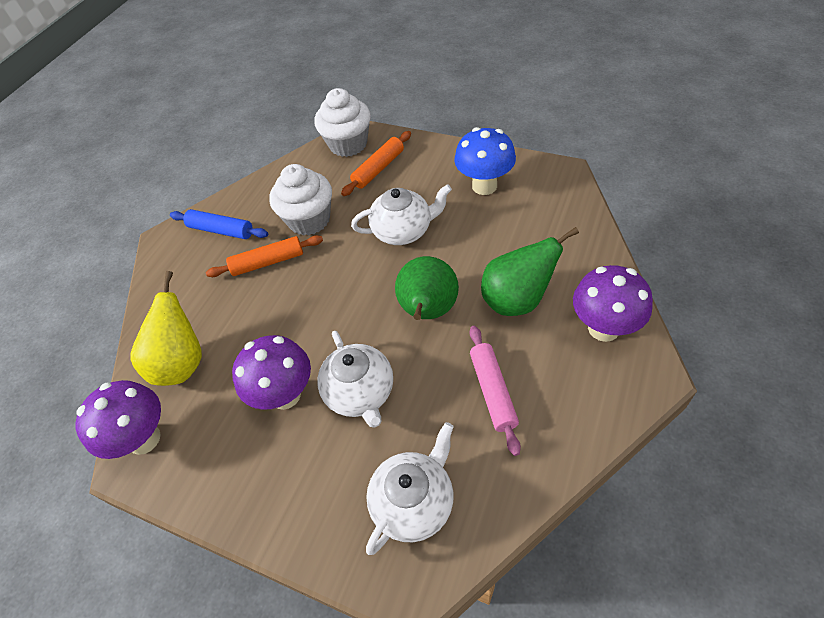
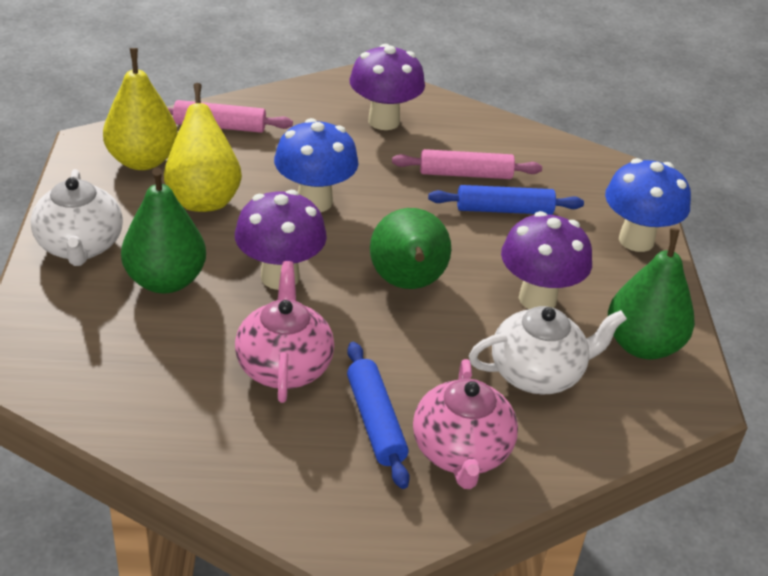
blue mushroom: 1 -> 2
blue rolling pin: 1 -> 2
green pear: 2 -> 3
orange rolling pin: 2 -> 0
pink rolling pin: 1 -> 2
pink teapot: 0 -> 2
white cupcake: 2 -> 0
white teapot: 3 -> 2
yellow pear: 1 -> 2

